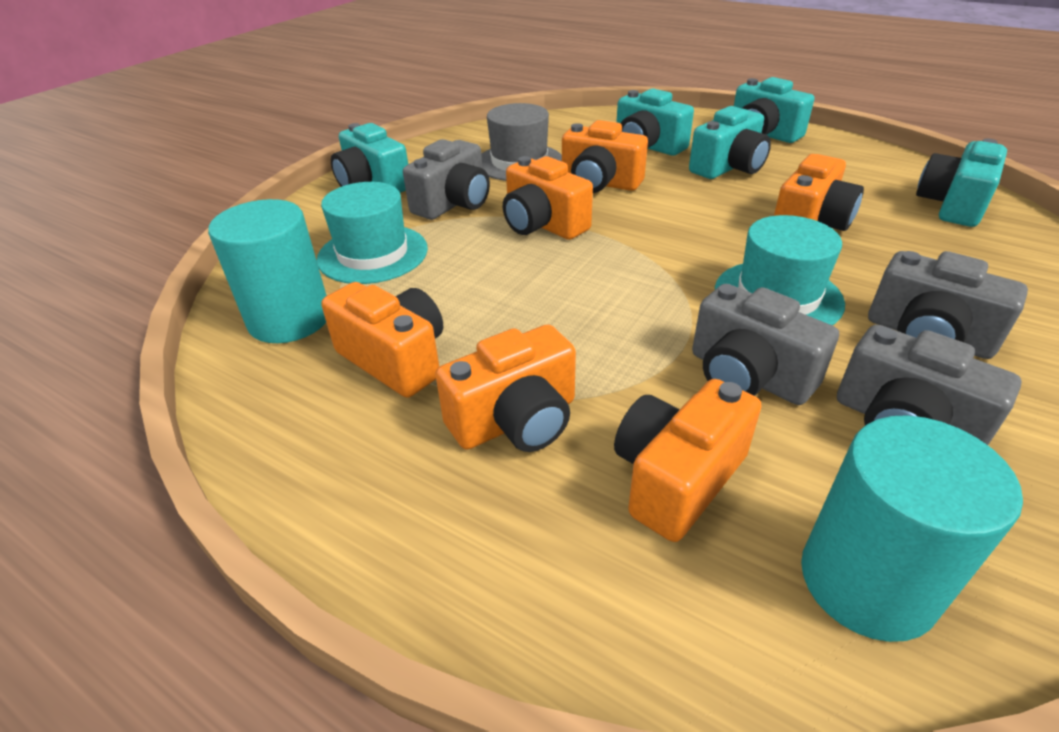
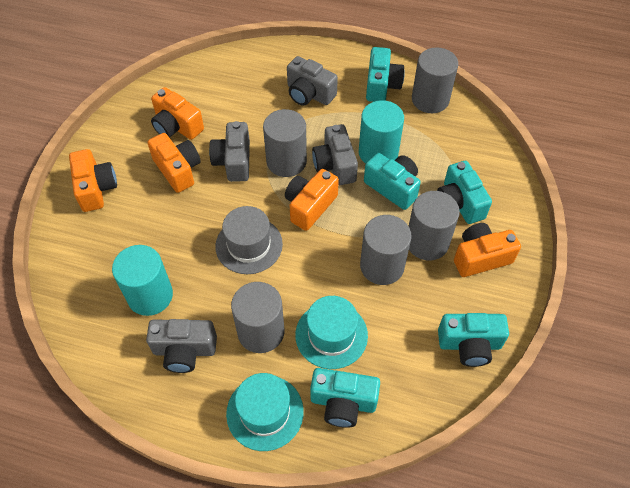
grey cylinder: 0 -> 5
orange camera: 6 -> 5

